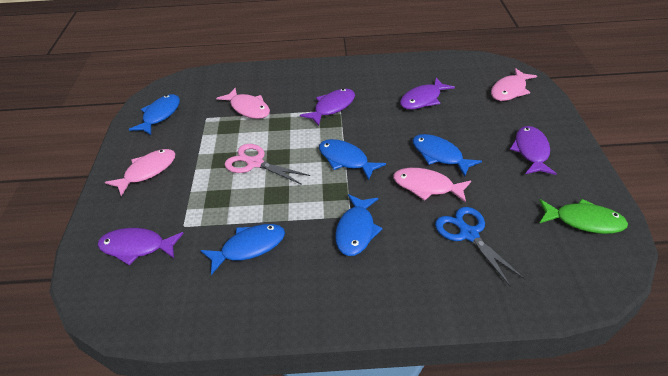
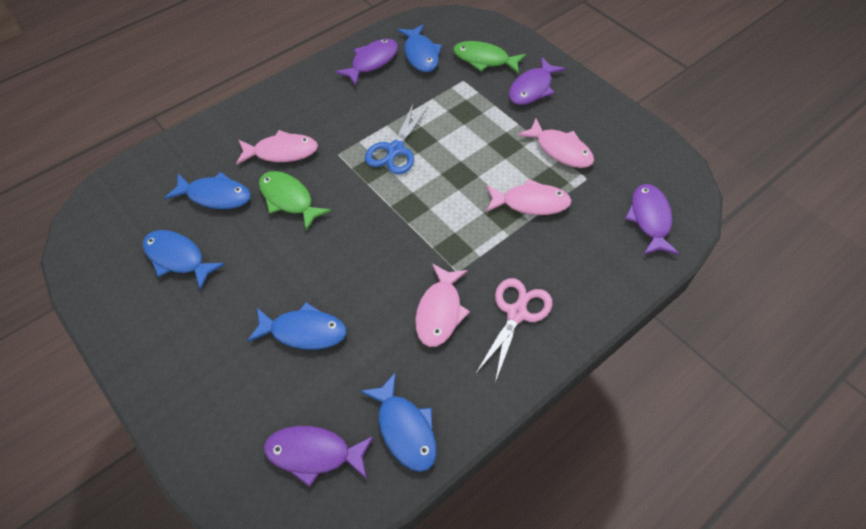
green fish: 1 -> 2

